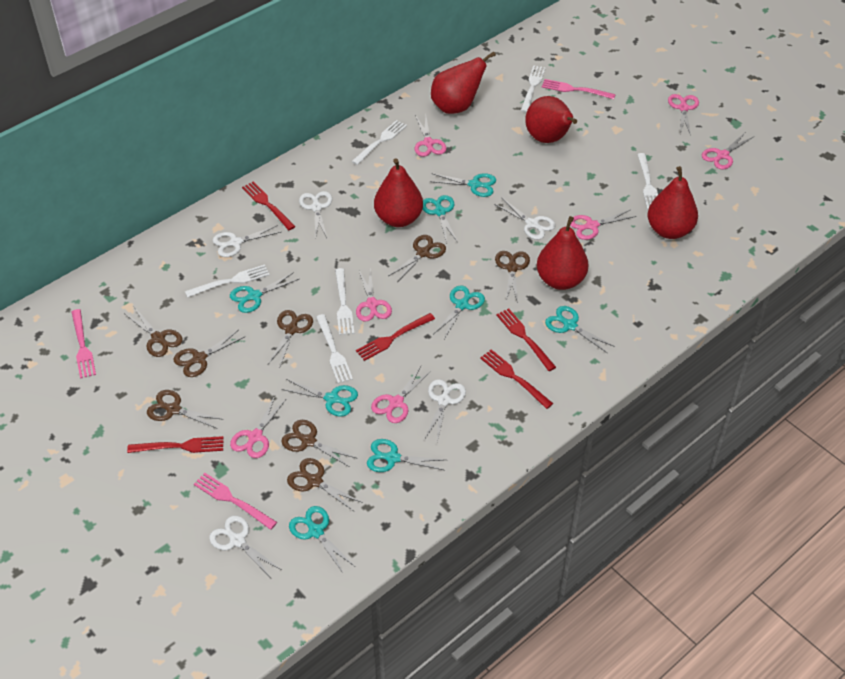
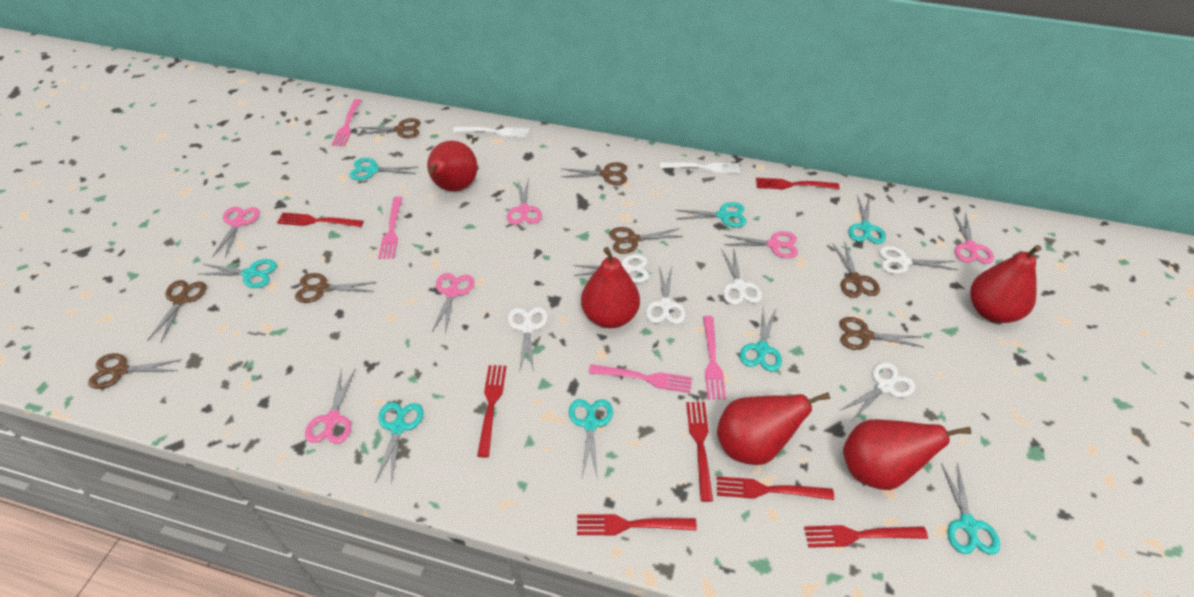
pink fork: 3 -> 4
pink scissors: 7 -> 6
red fork: 5 -> 7
white fork: 6 -> 2
white scissors: 5 -> 6

